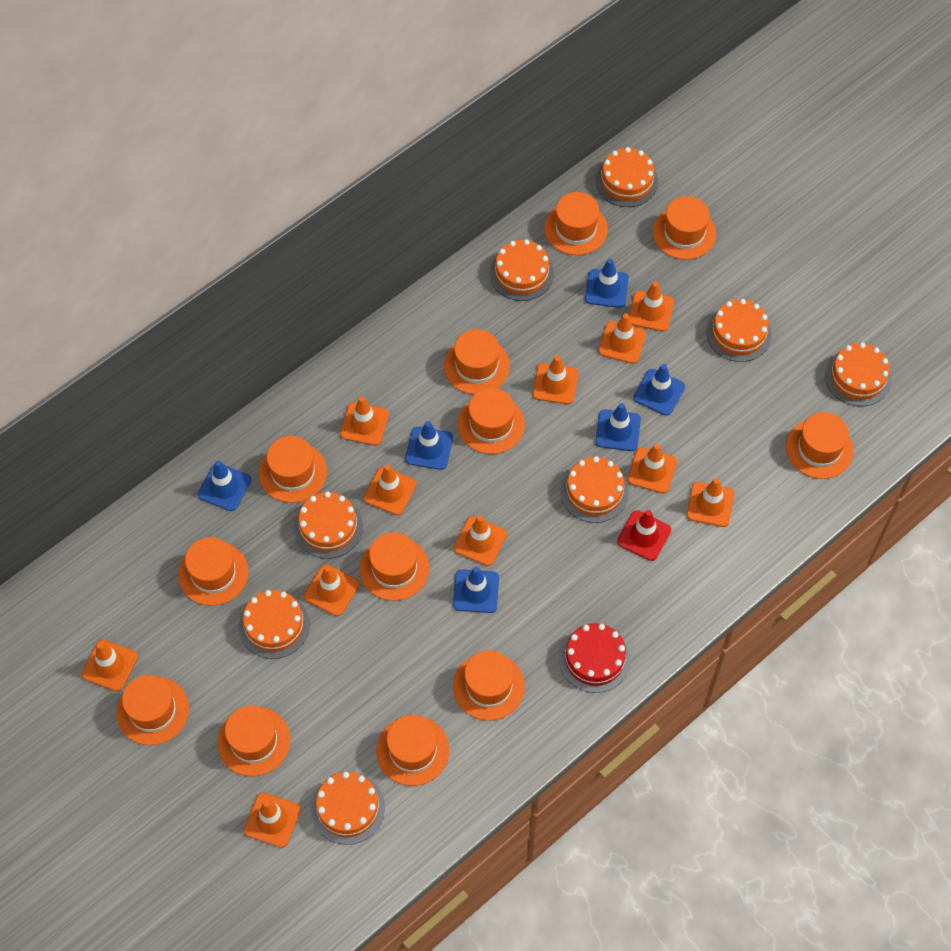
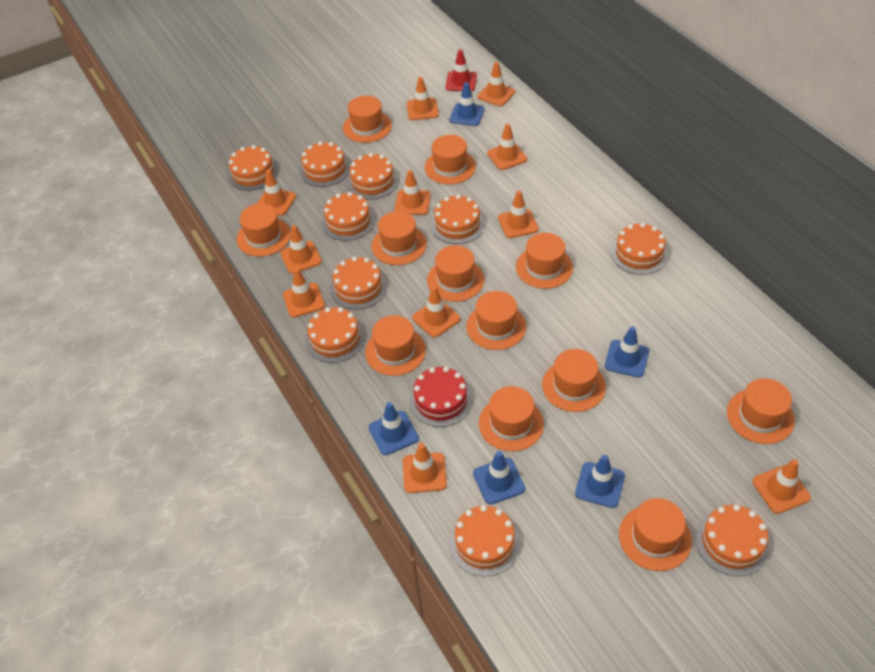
blue traffic cone: 6 -> 5
orange cake: 8 -> 10

